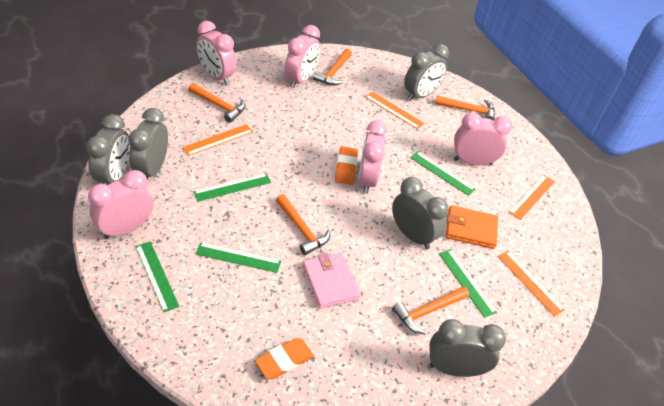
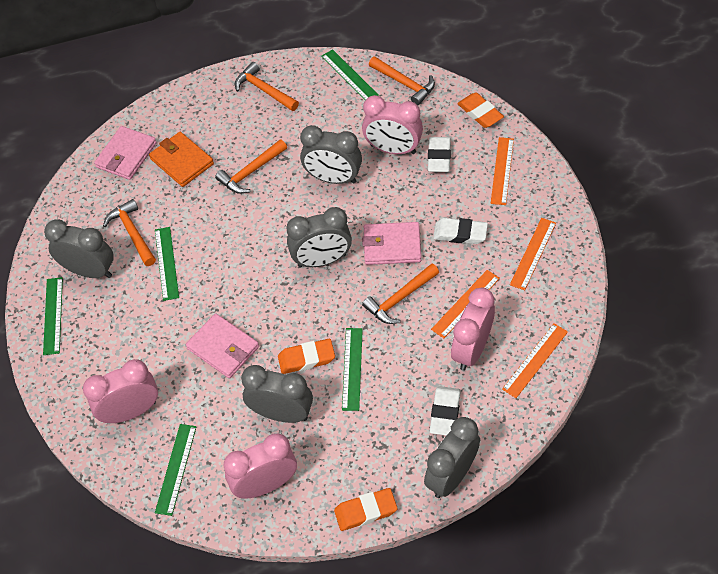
orange eraser: 2 -> 3
pink clock: 5 -> 4
pink wallet: 1 -> 3
white eraser: 0 -> 3

